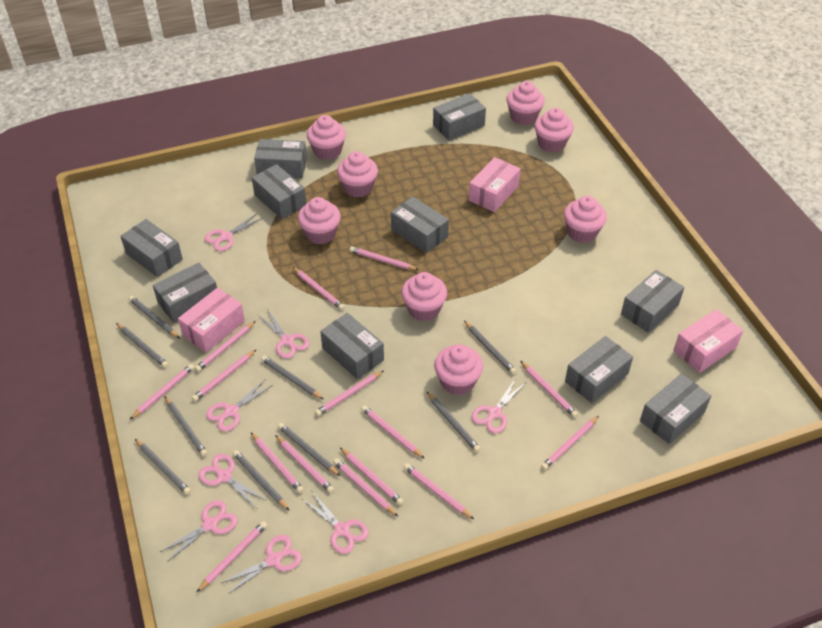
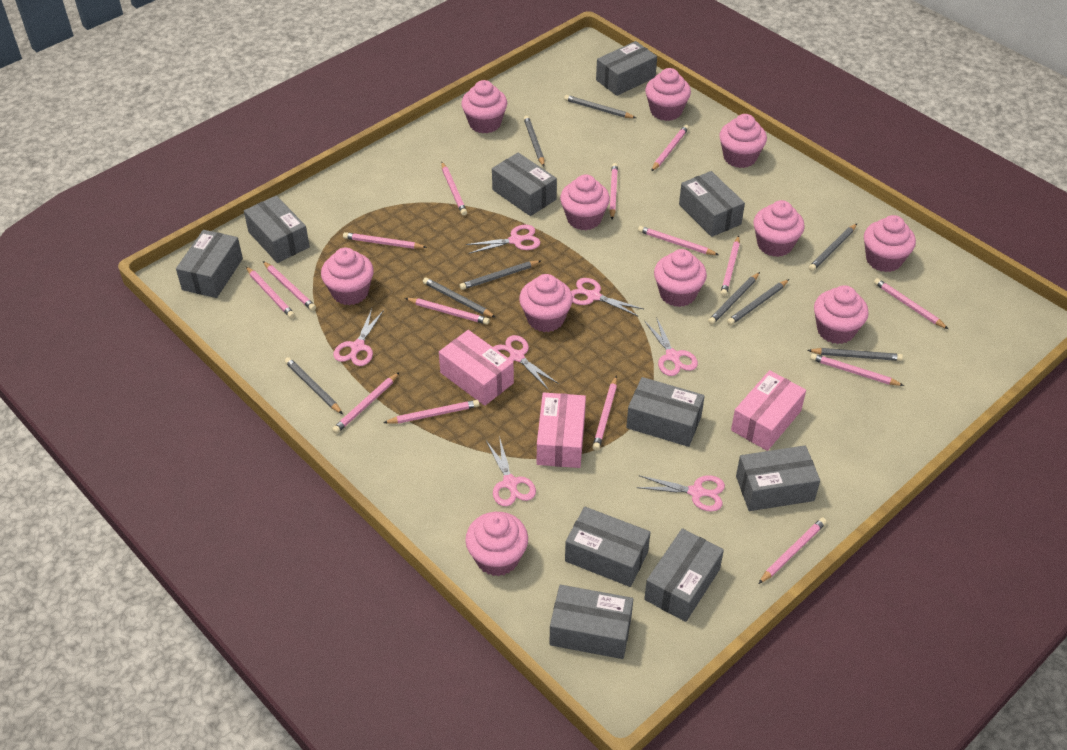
pink cupcake: 8 -> 11
pink scissors: 8 -> 7

